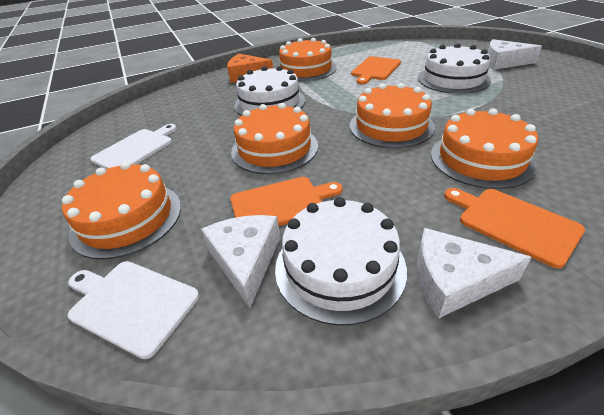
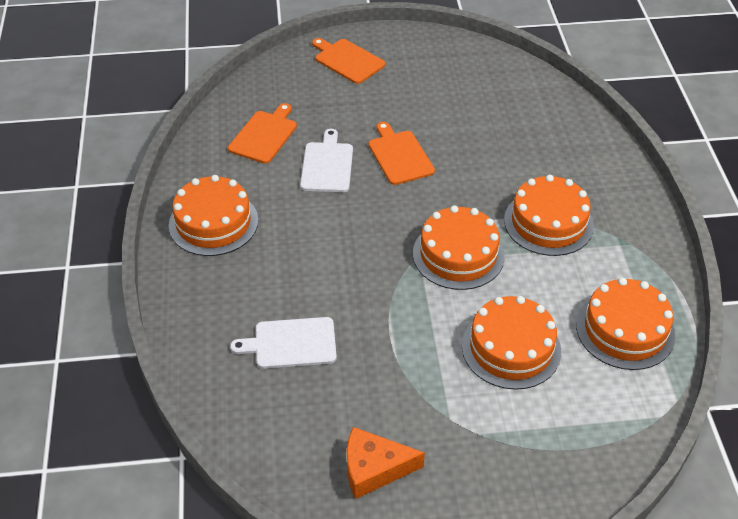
white cake: 3 -> 0
white cheese: 3 -> 0

